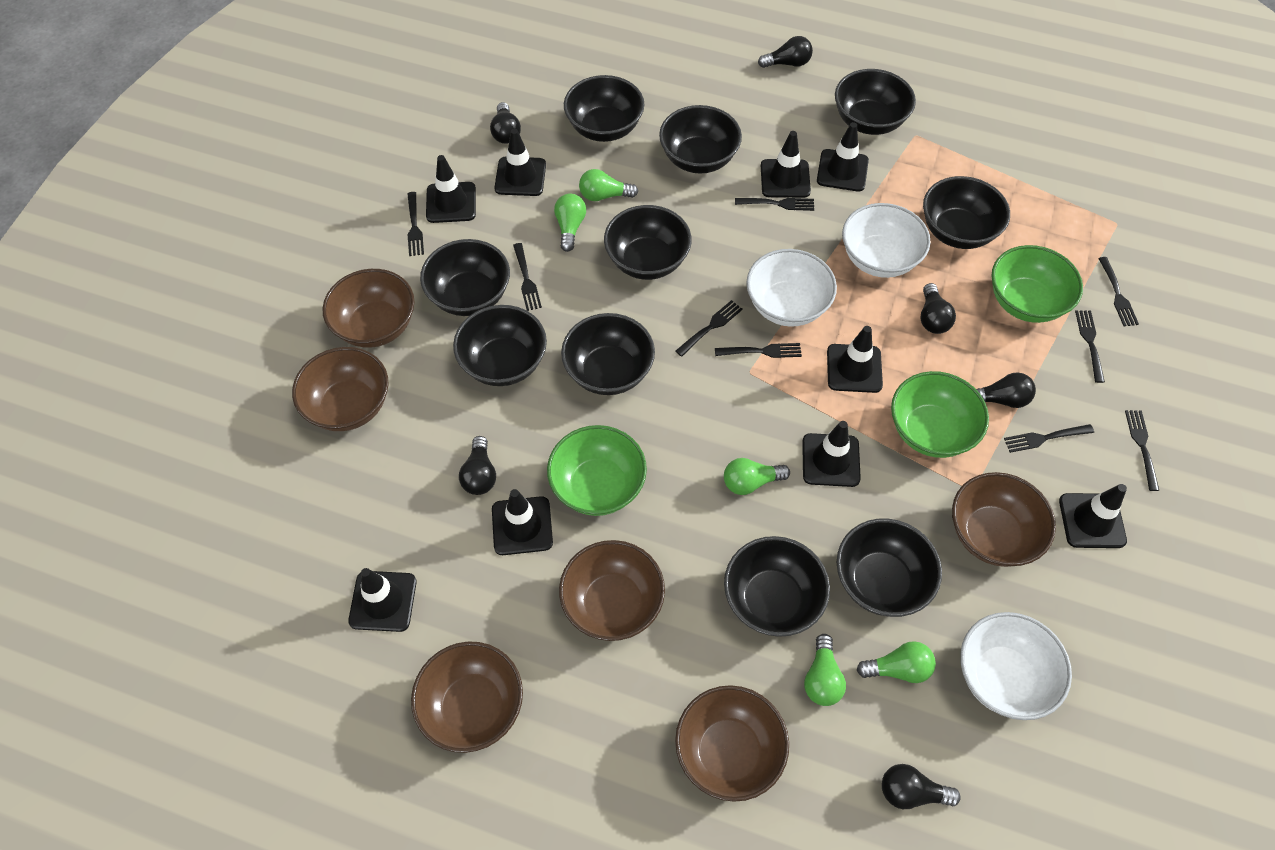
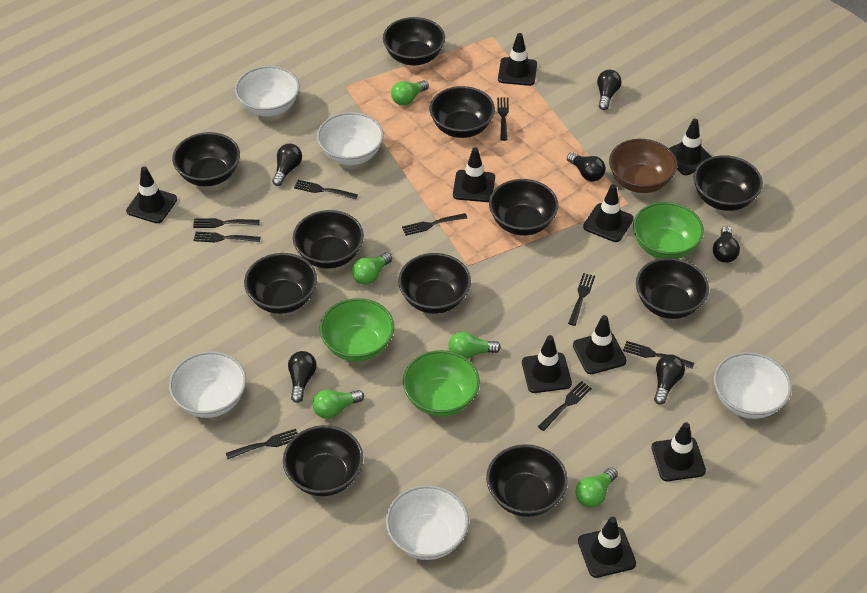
black bowl: 10 -> 11
brown bowl: 6 -> 1
white bowl: 3 -> 5

